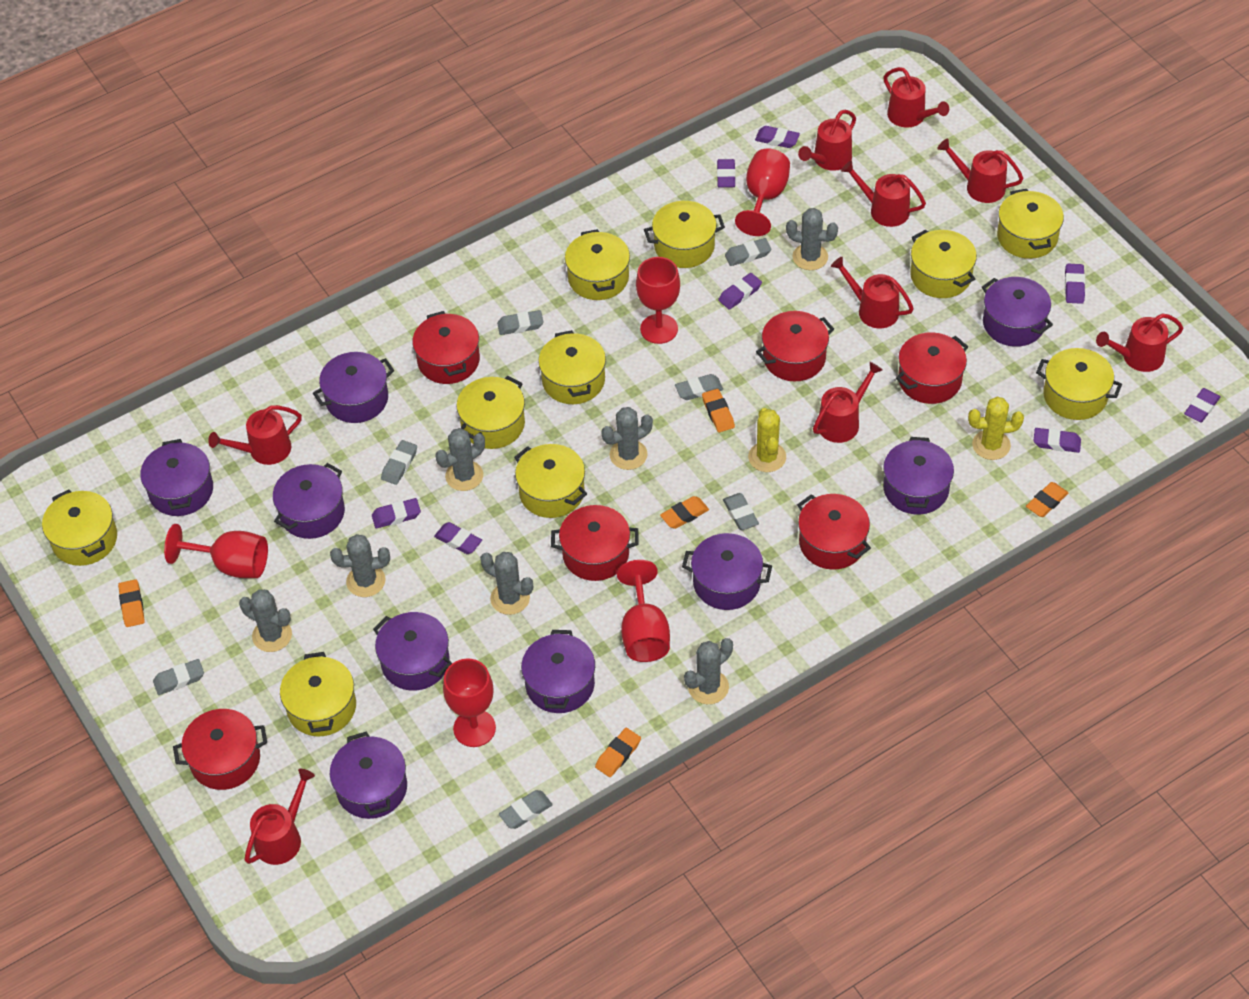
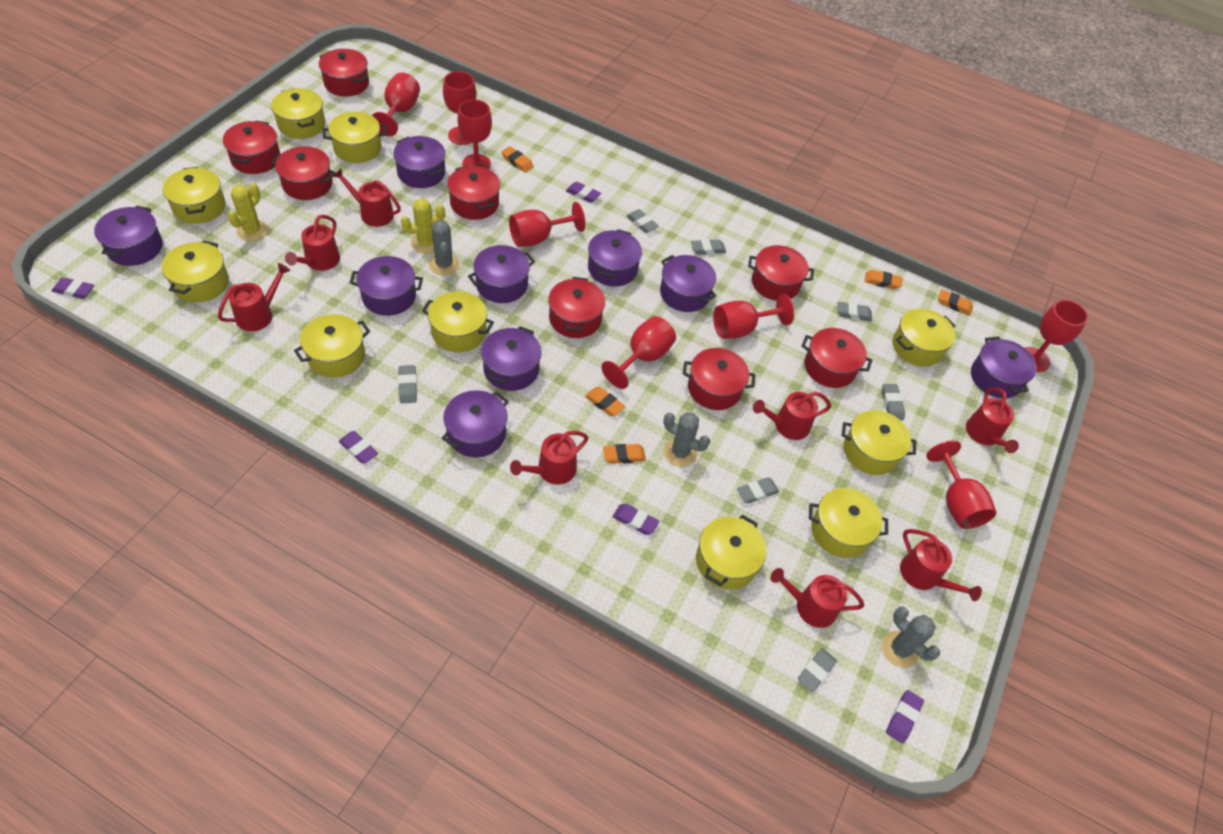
grey cactus: 7 -> 3
purple eraser: 8 -> 5
red goblet: 5 -> 8
red pot: 6 -> 8
red watering can: 9 -> 8

